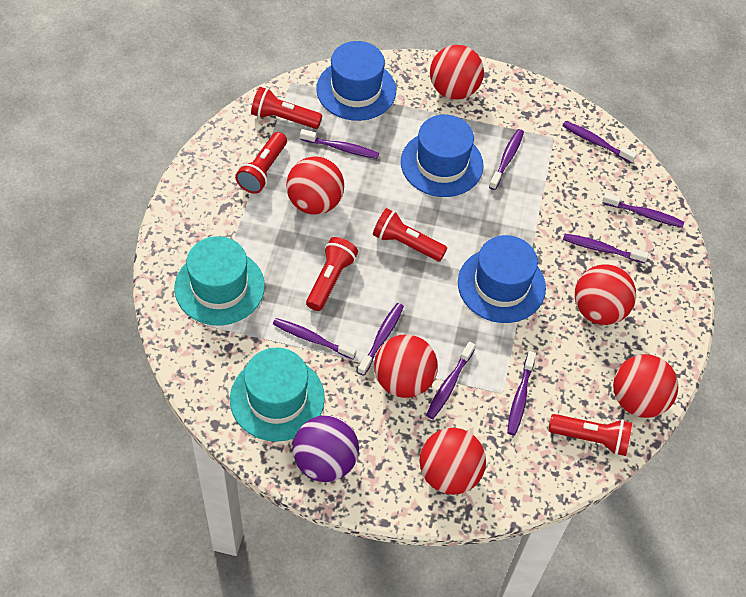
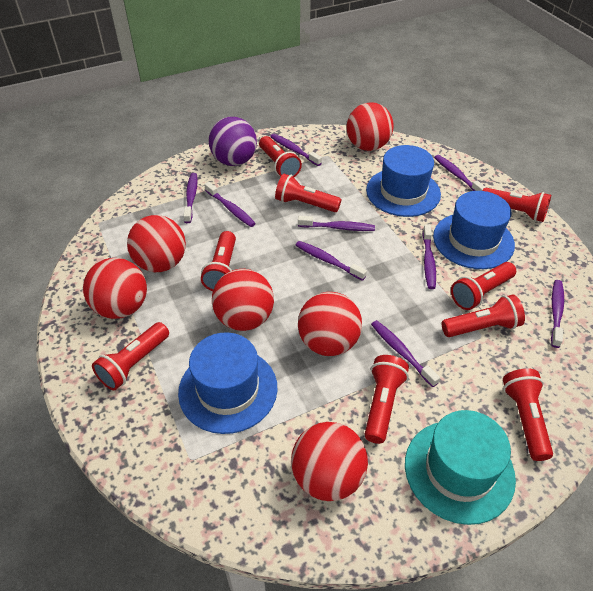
red flashlight: 5 -> 9
turquoise hat: 2 -> 1

